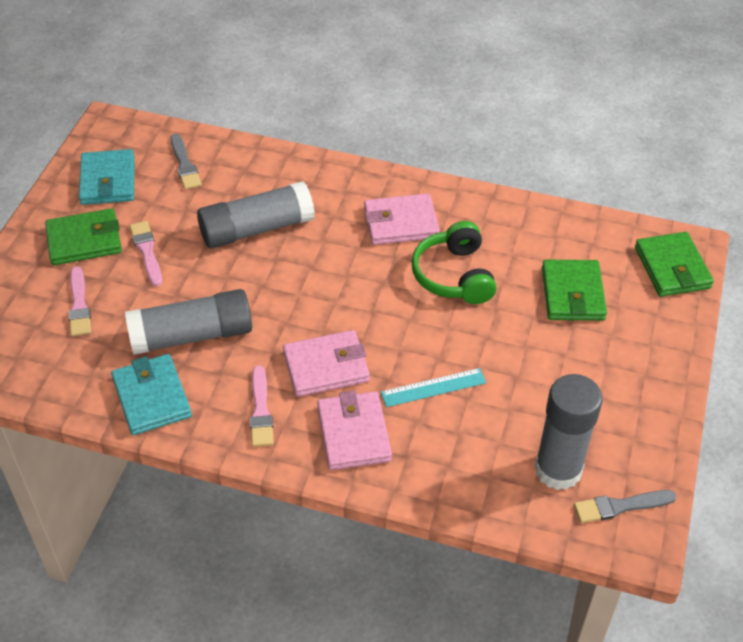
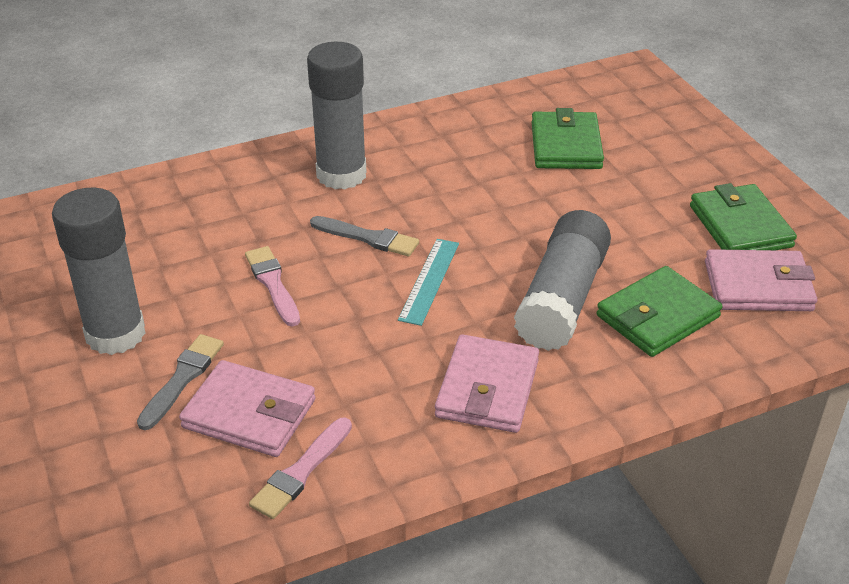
green headphones: 1 -> 0
pink brush: 3 -> 2
turquoise wallet: 2 -> 0

